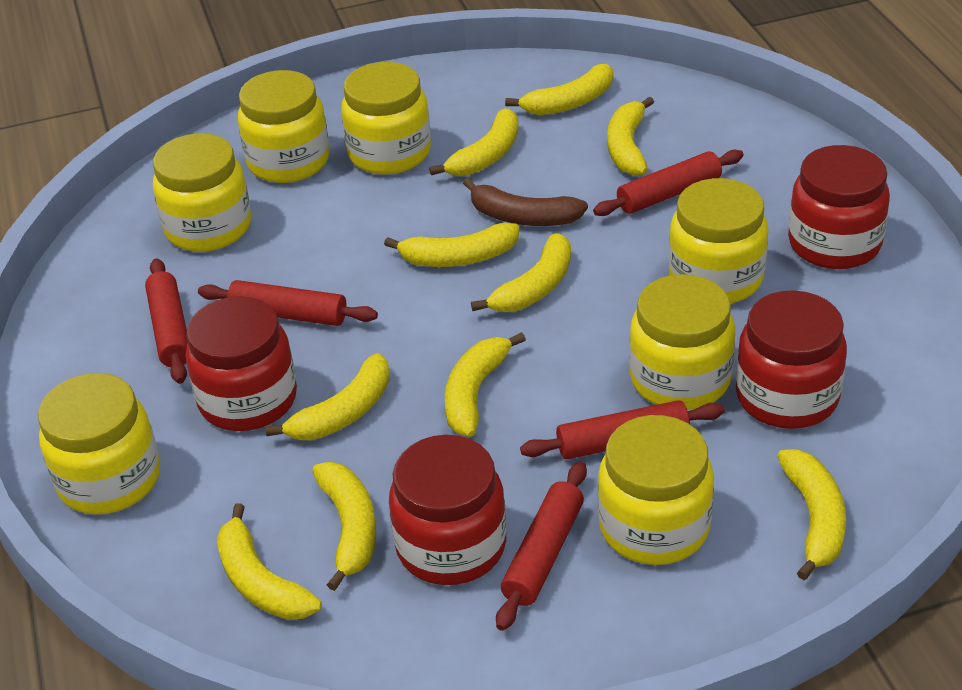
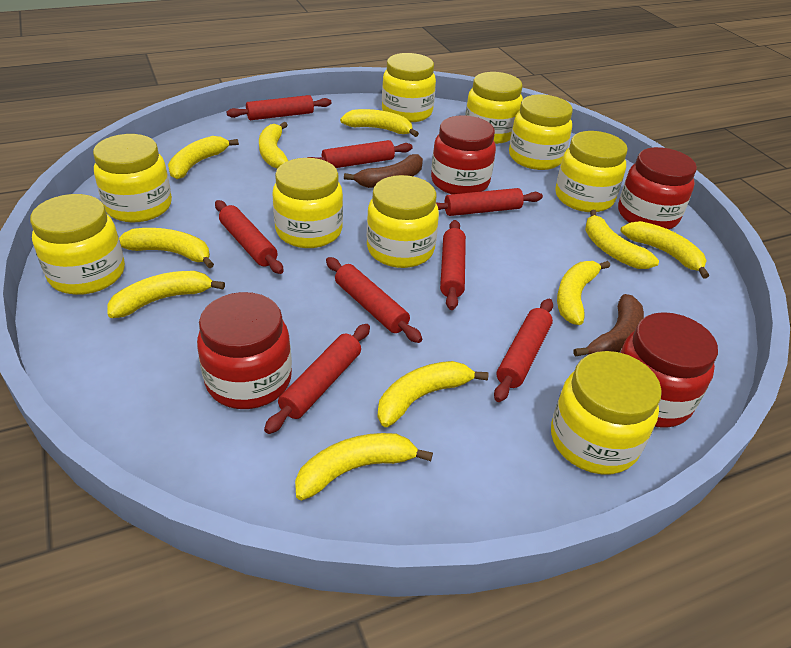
brown banana: 1 -> 2
red rolling pin: 5 -> 8
yellow jar: 7 -> 9

